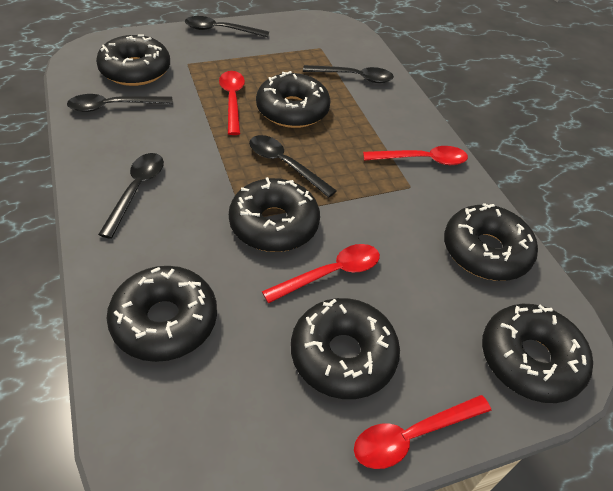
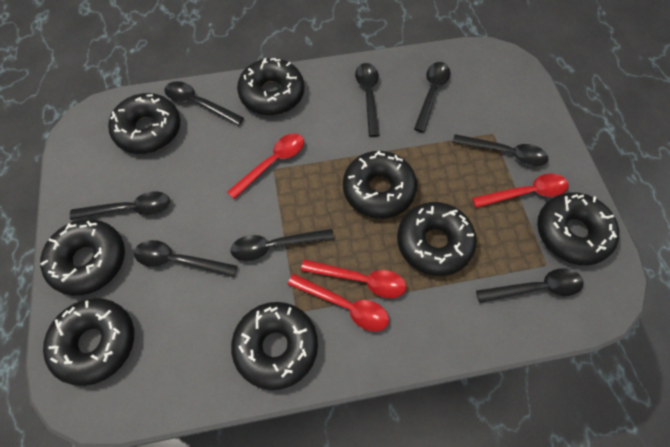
black donut: 7 -> 8
black spoon: 5 -> 8

